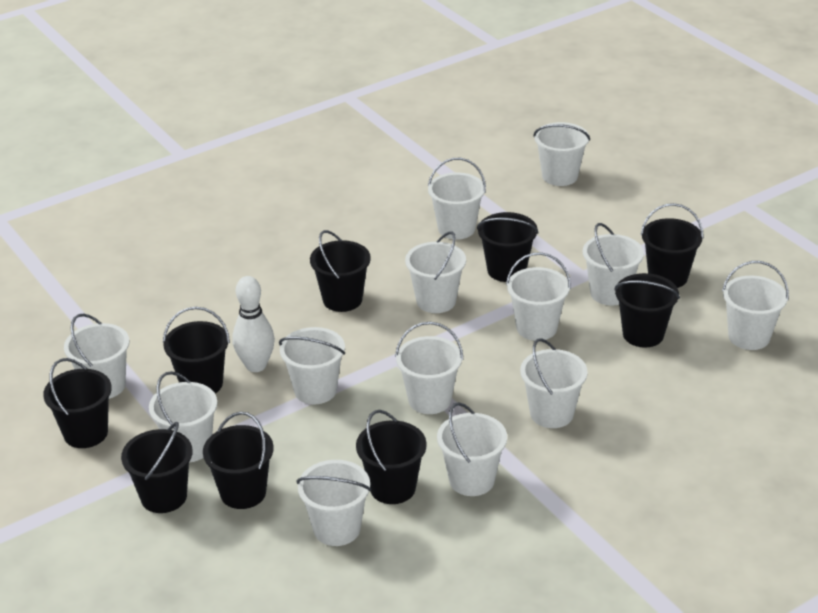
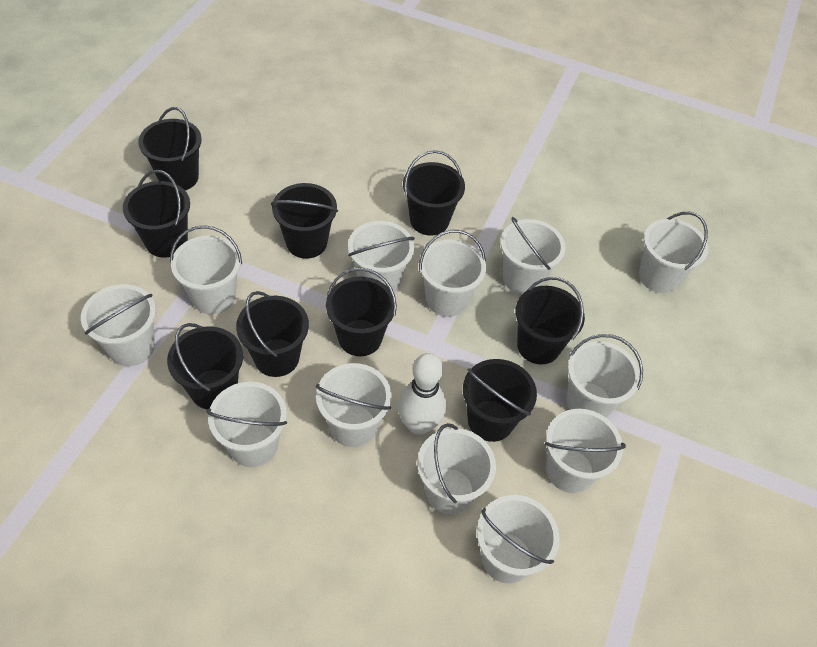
white bucket: 13 -> 12

